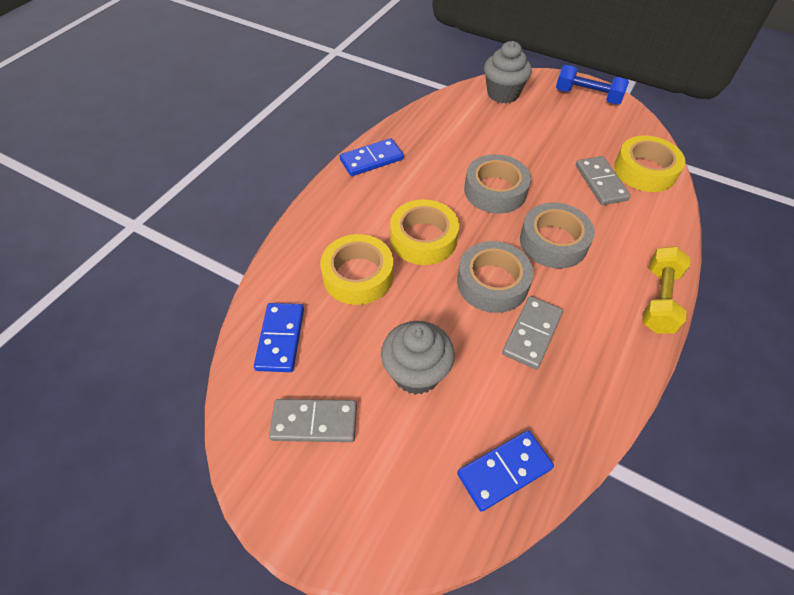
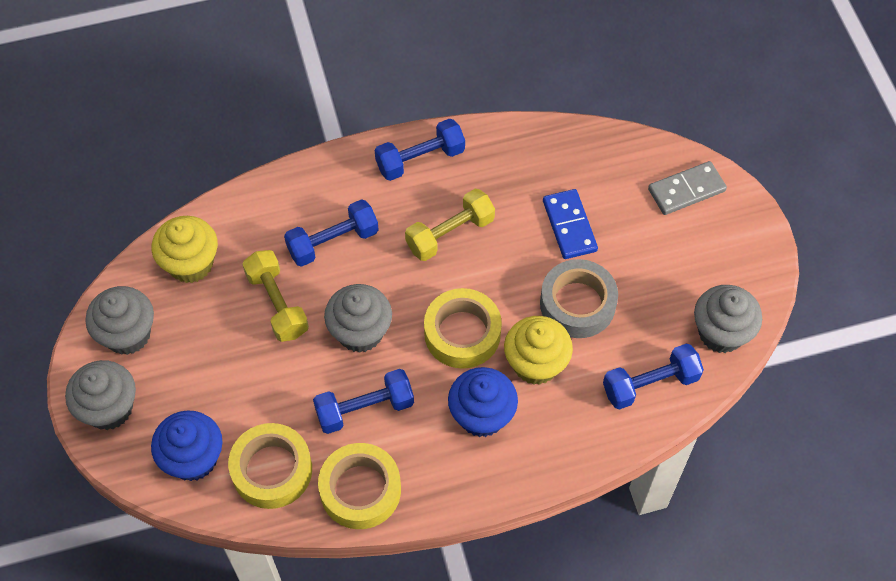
blue cupcake: 0 -> 2
blue domino: 3 -> 1
blue dumbbell: 1 -> 4
grey cupcake: 2 -> 4
grey domino: 3 -> 1
grey tape: 3 -> 1
yellow cupcake: 0 -> 2
yellow dumbbell: 1 -> 2

